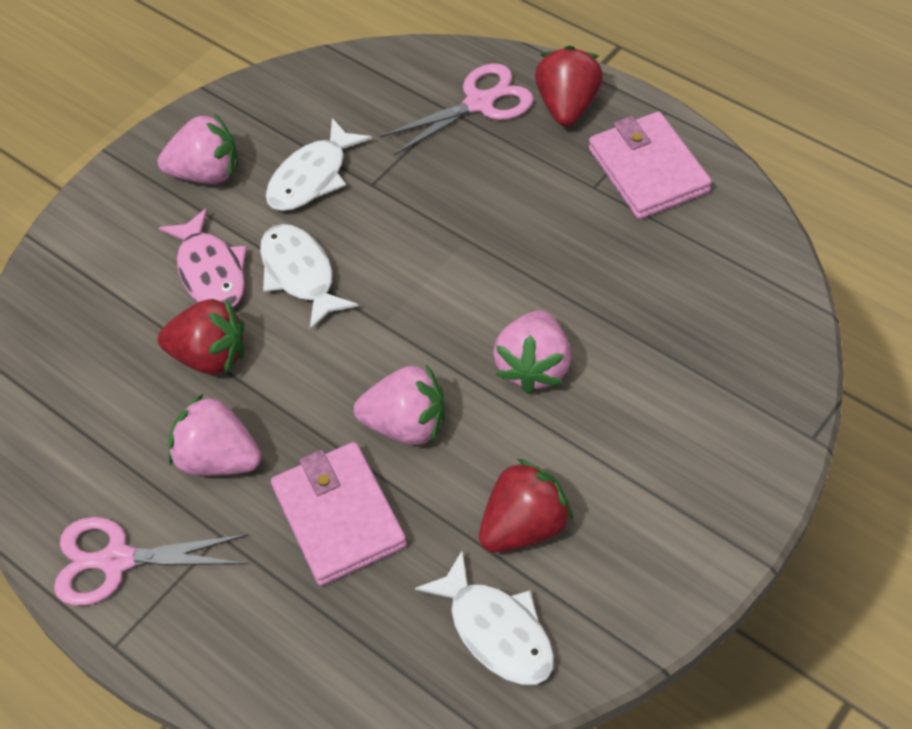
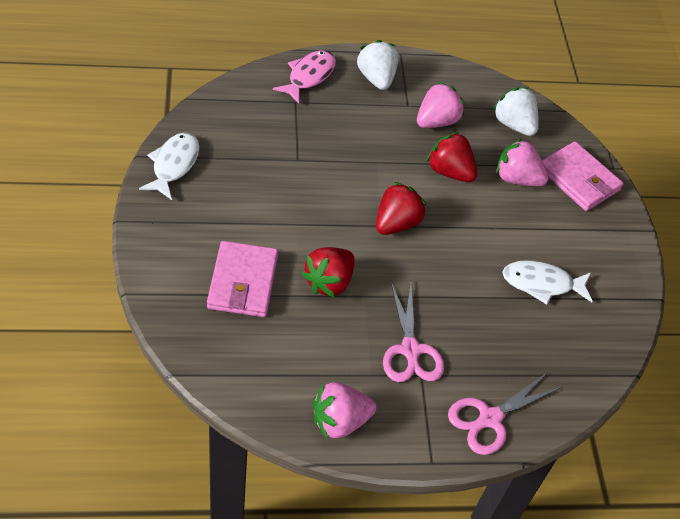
pink strawberry: 4 -> 3
white fish: 3 -> 2
white strawberry: 0 -> 2

